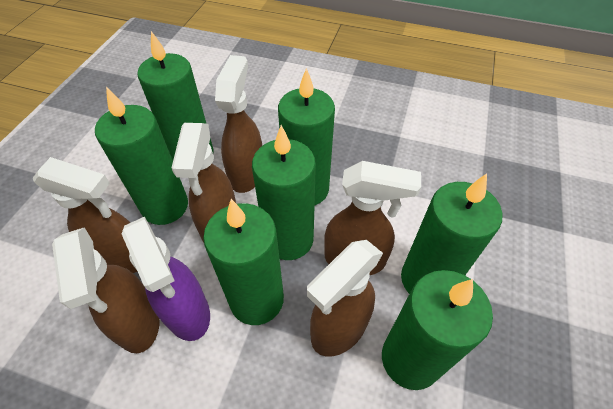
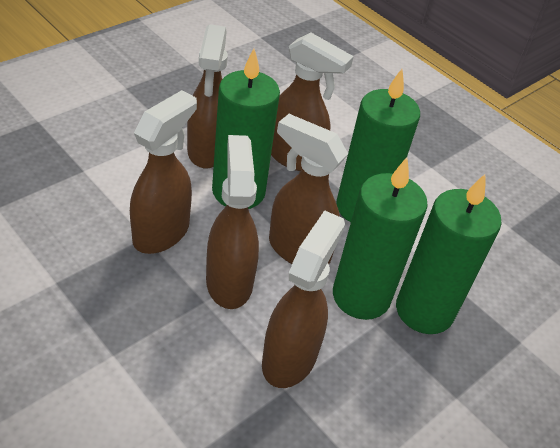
green candle: 7 -> 4
purple spray bottle: 1 -> 0

